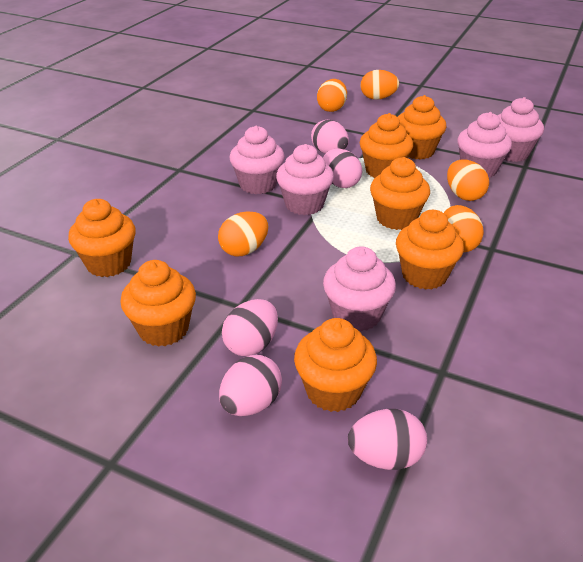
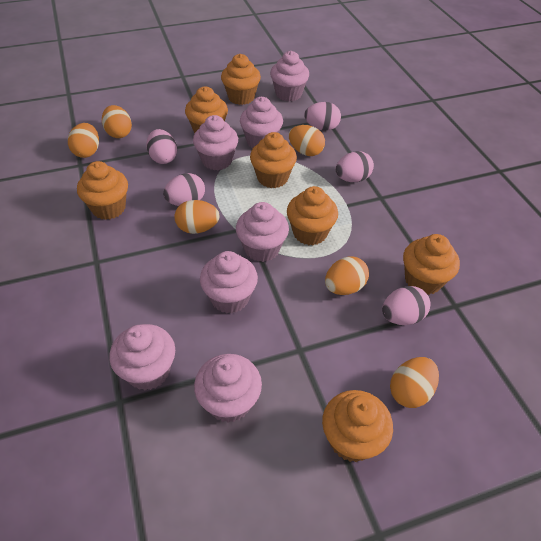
orange egg: 5 -> 6
pink cupcake: 5 -> 7

